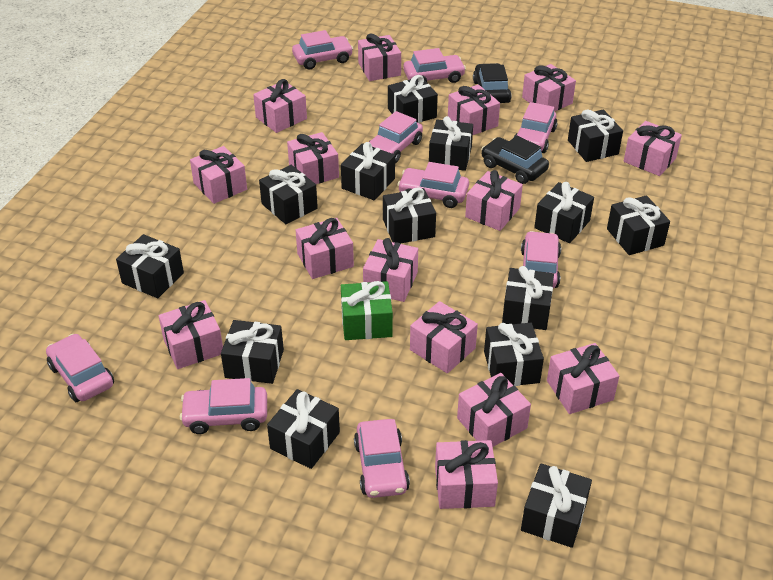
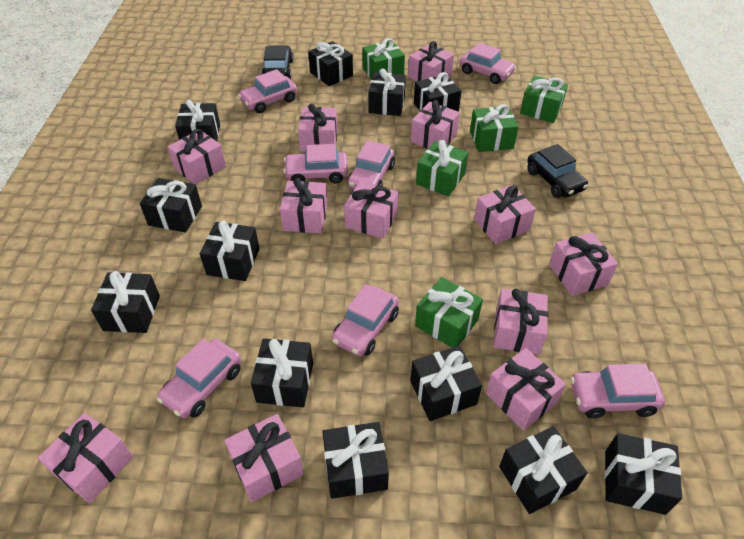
black gift: 14 -> 12
green gift: 1 -> 5
pink car: 9 -> 7
pink gift: 15 -> 12

